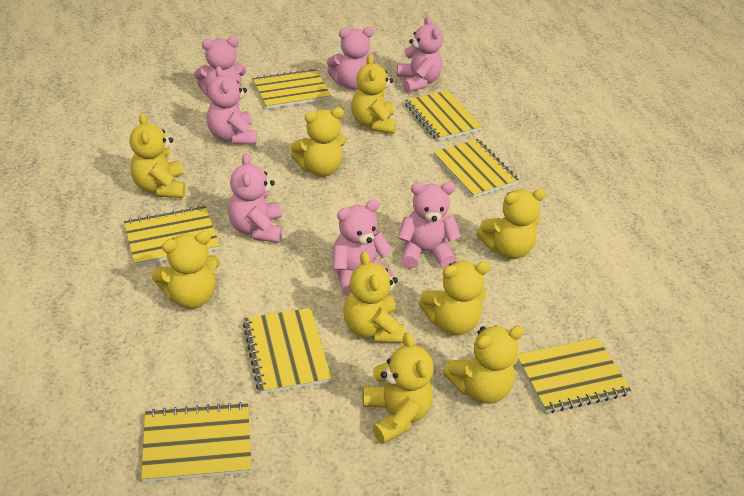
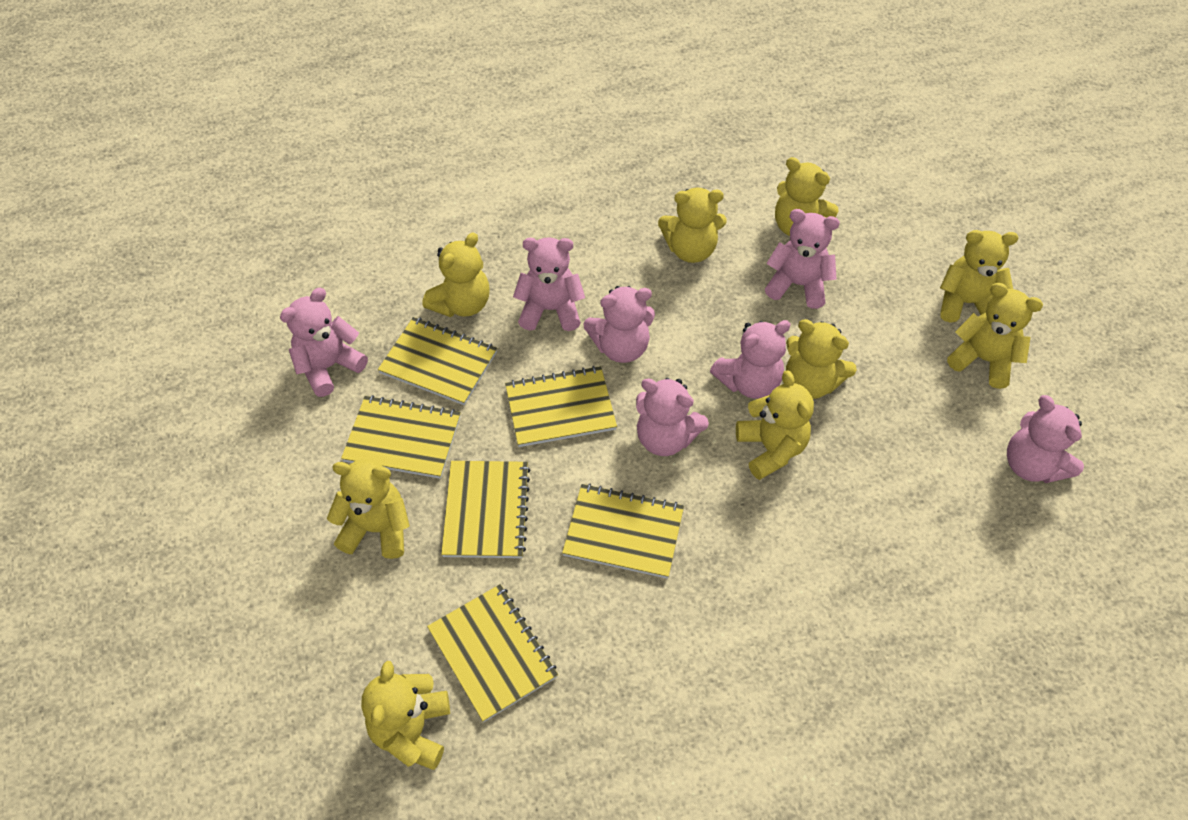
yellow notebook: 7 -> 6

